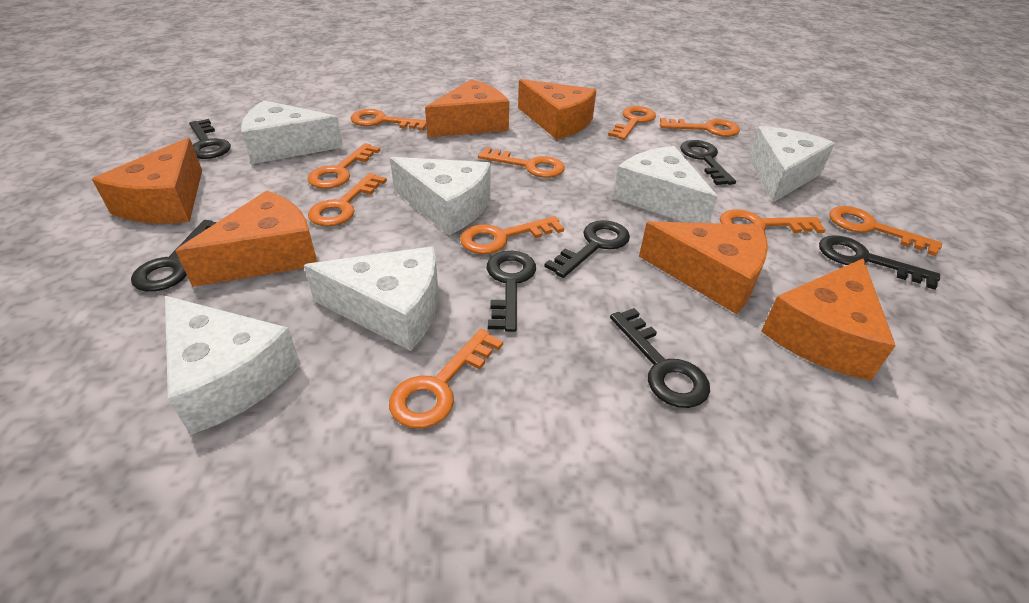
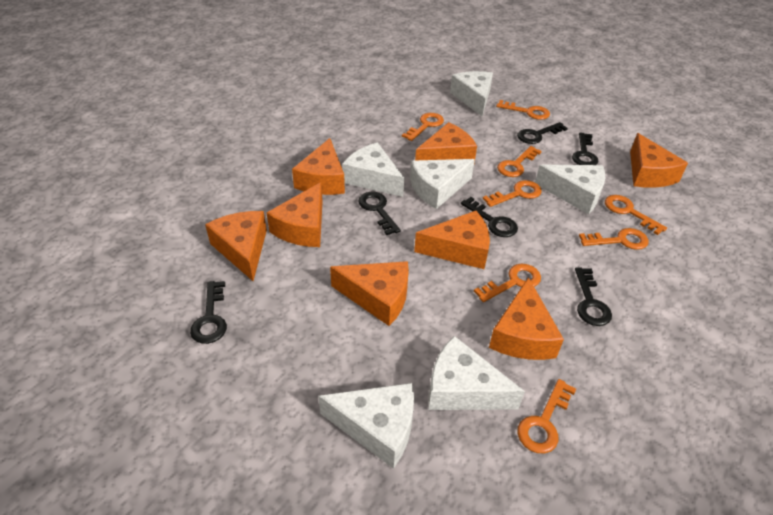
black key: 7 -> 6
orange cheese: 6 -> 8
orange key: 10 -> 8

